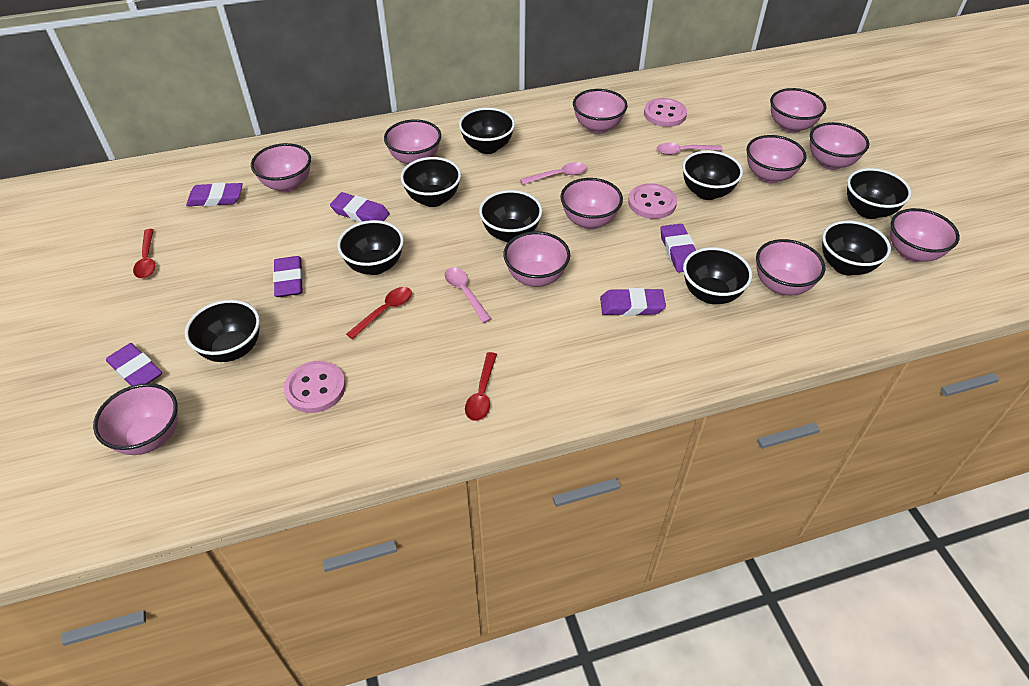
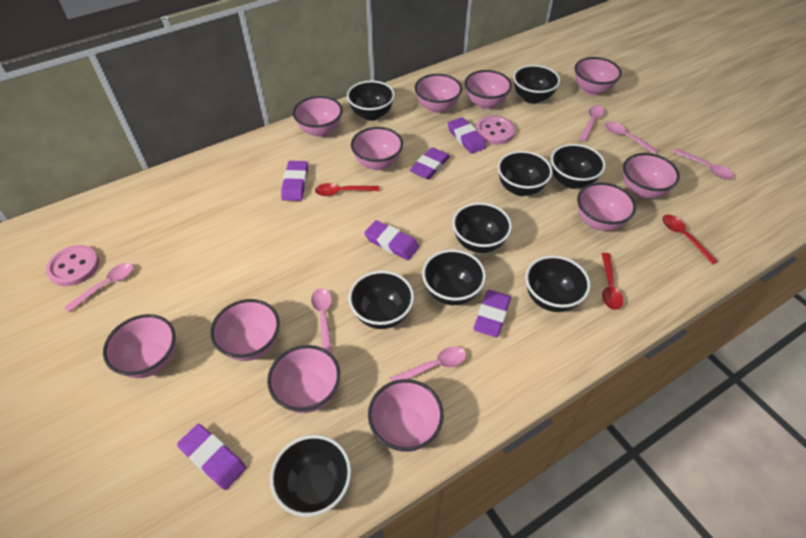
pink button: 3 -> 2
pink spoon: 3 -> 6

